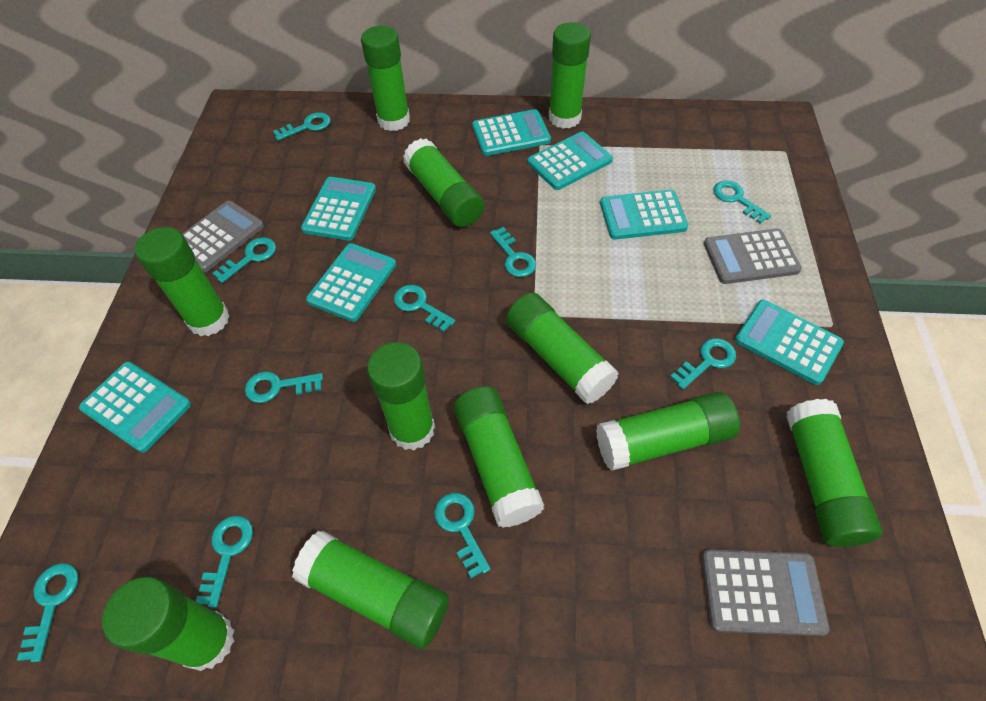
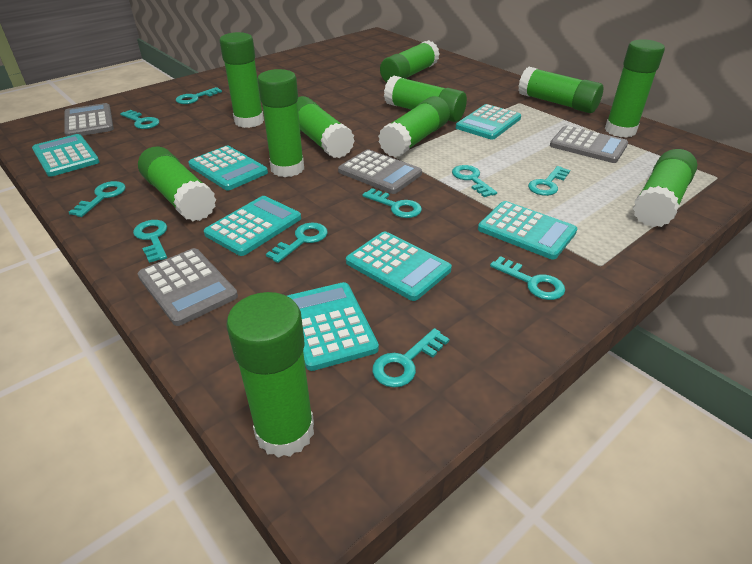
grey calculator: 3 -> 4

